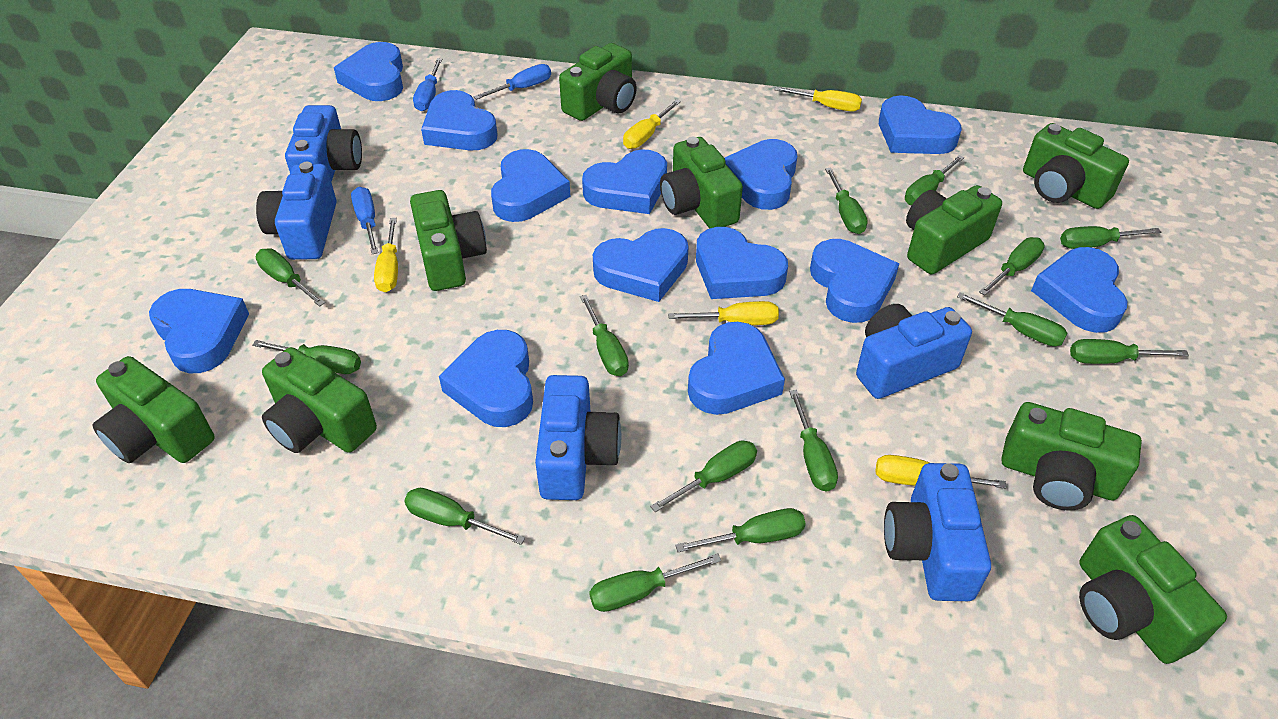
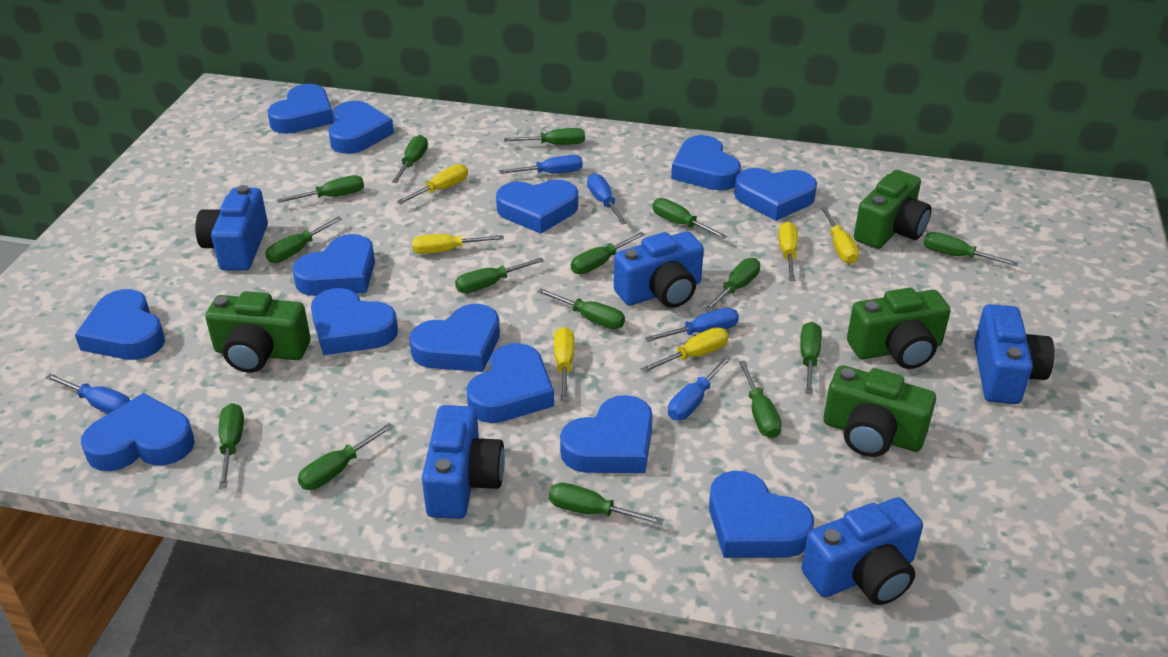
blue screwdriver: 3 -> 5
green camera: 9 -> 4
green screwdriver: 14 -> 15
yellow screwdriver: 5 -> 6

